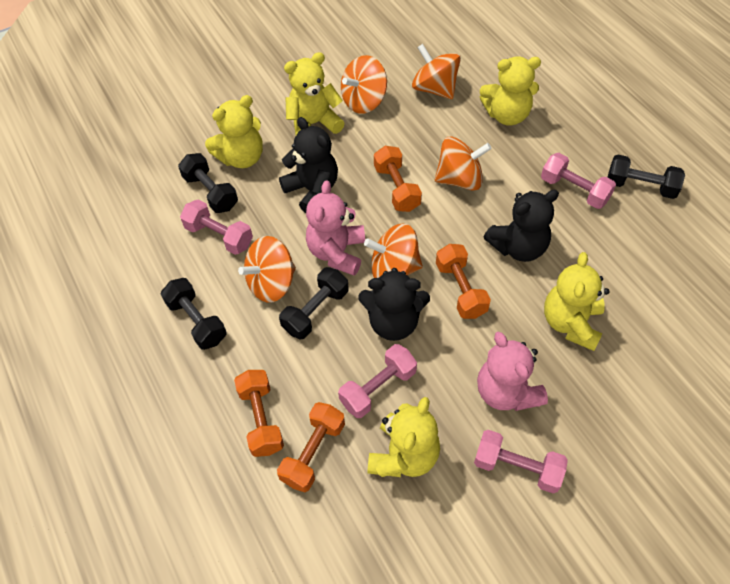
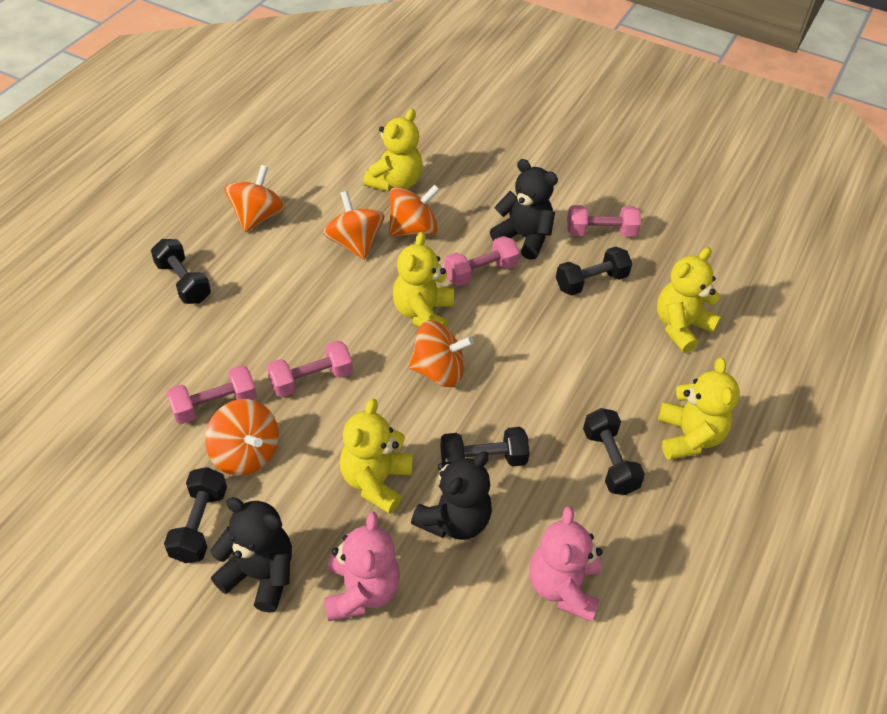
black dumbbell: 4 -> 5
orange dumbbell: 4 -> 0

